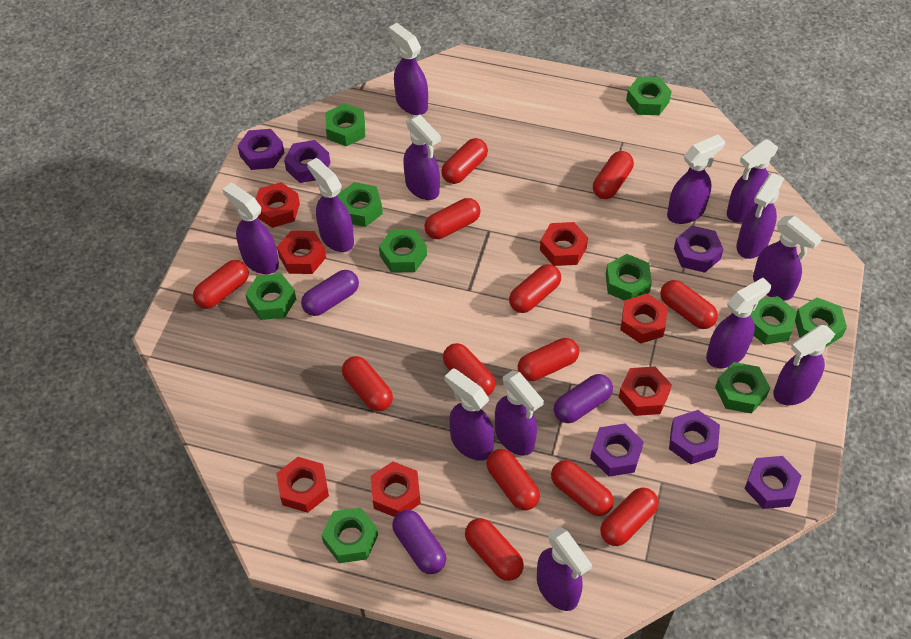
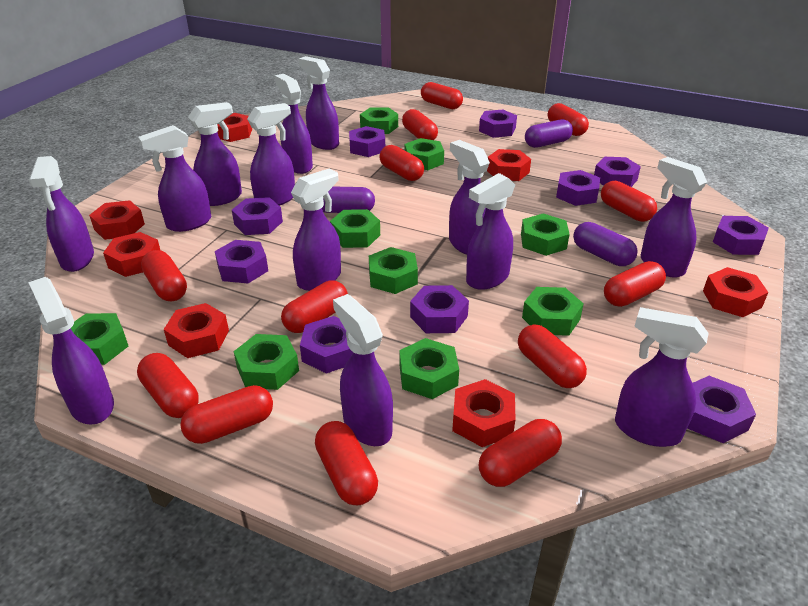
green nut: 10 -> 9
purple nut: 6 -> 10

